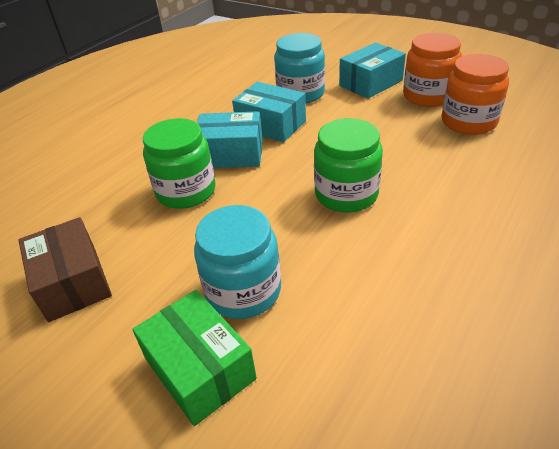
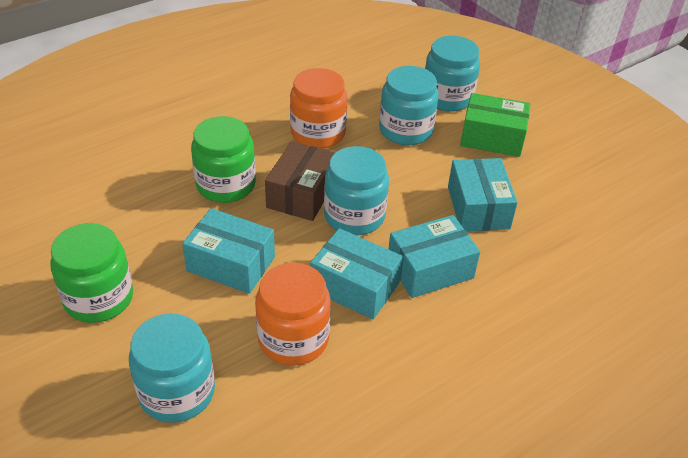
turquoise box: 3 -> 4
turquoise jar: 2 -> 4

